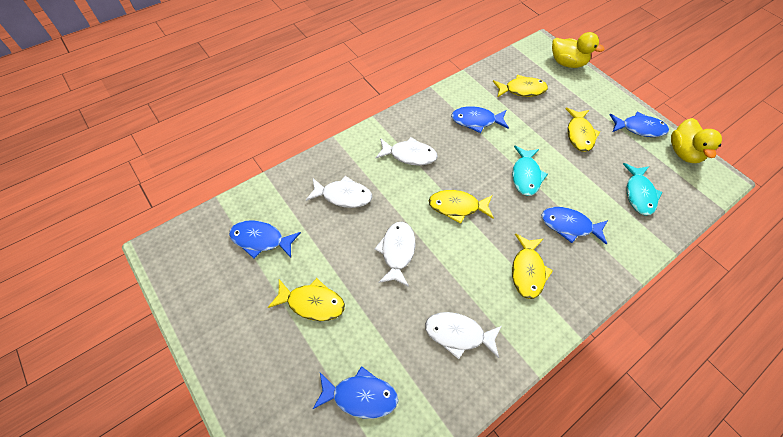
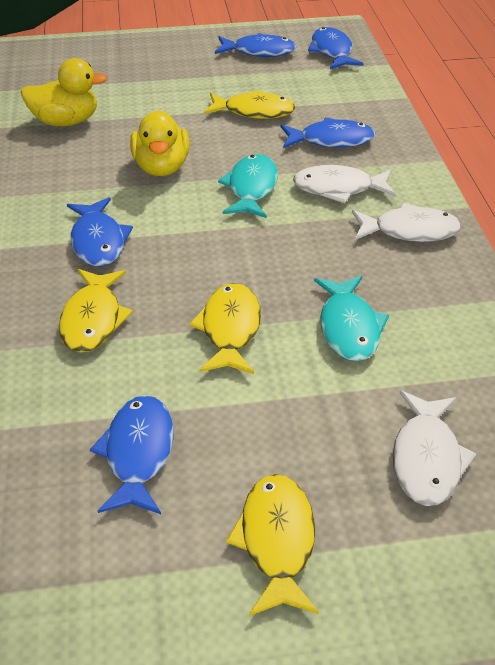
white fish: 4 -> 3
yellow fish: 5 -> 4

